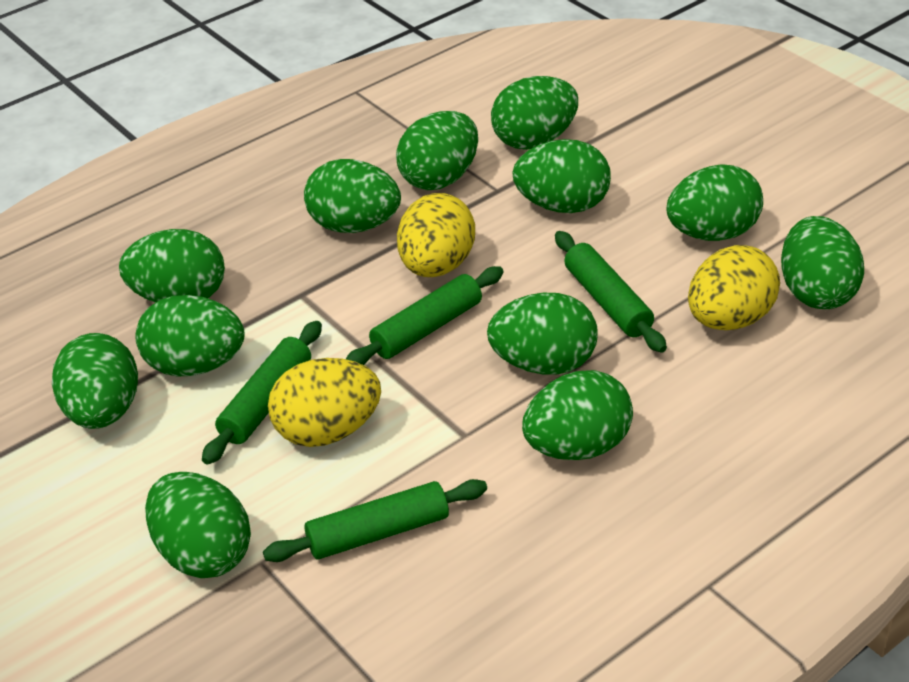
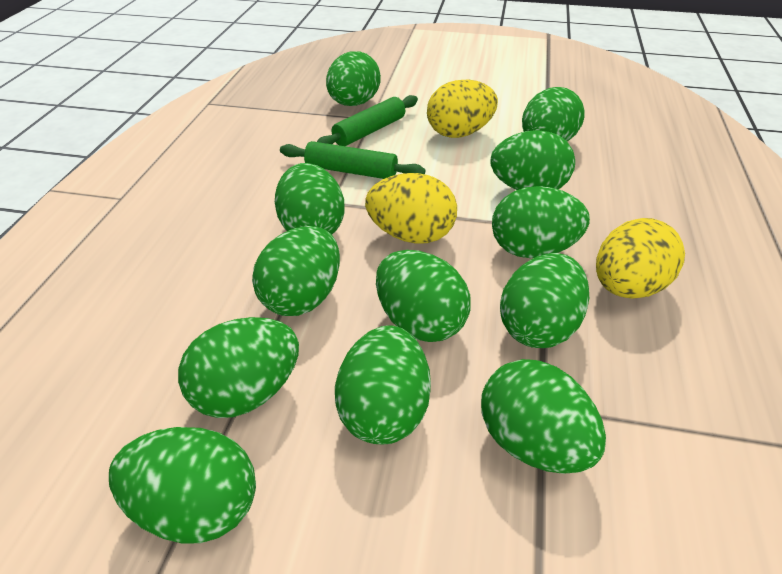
green rolling pin: 4 -> 2

